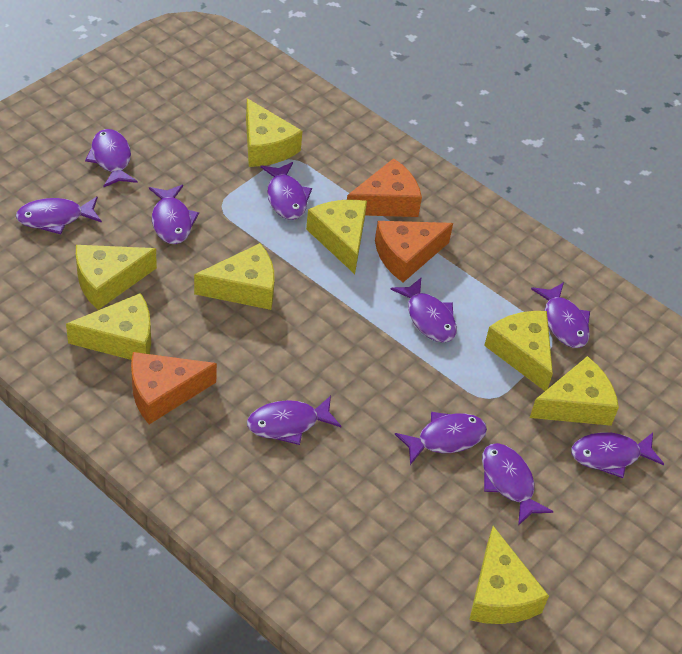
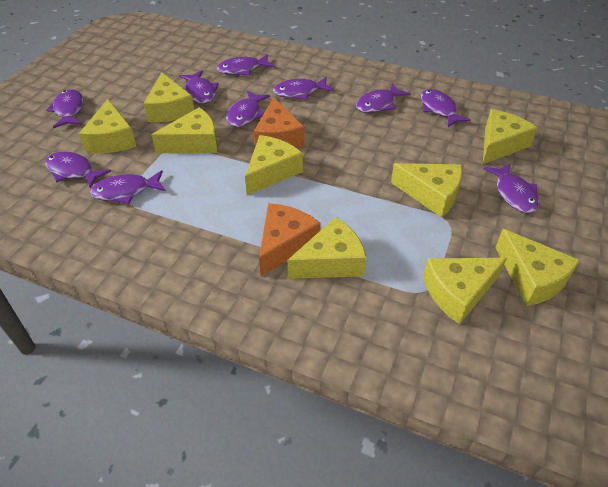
orange cheese: 3 -> 2
yellow cheese: 8 -> 9

